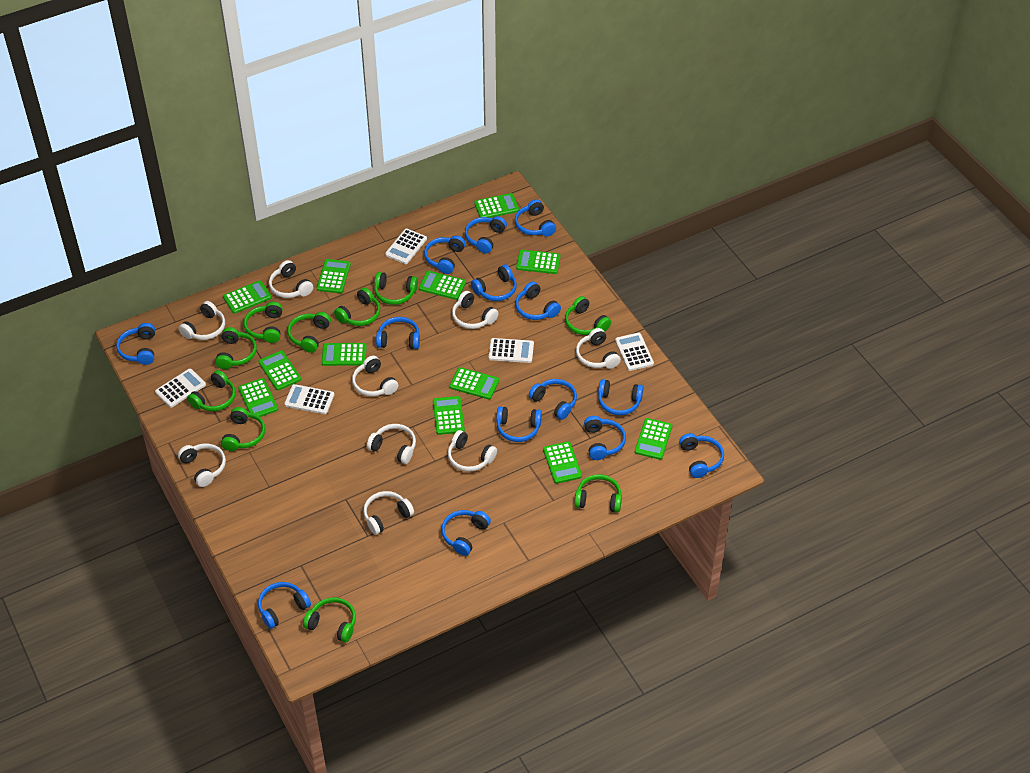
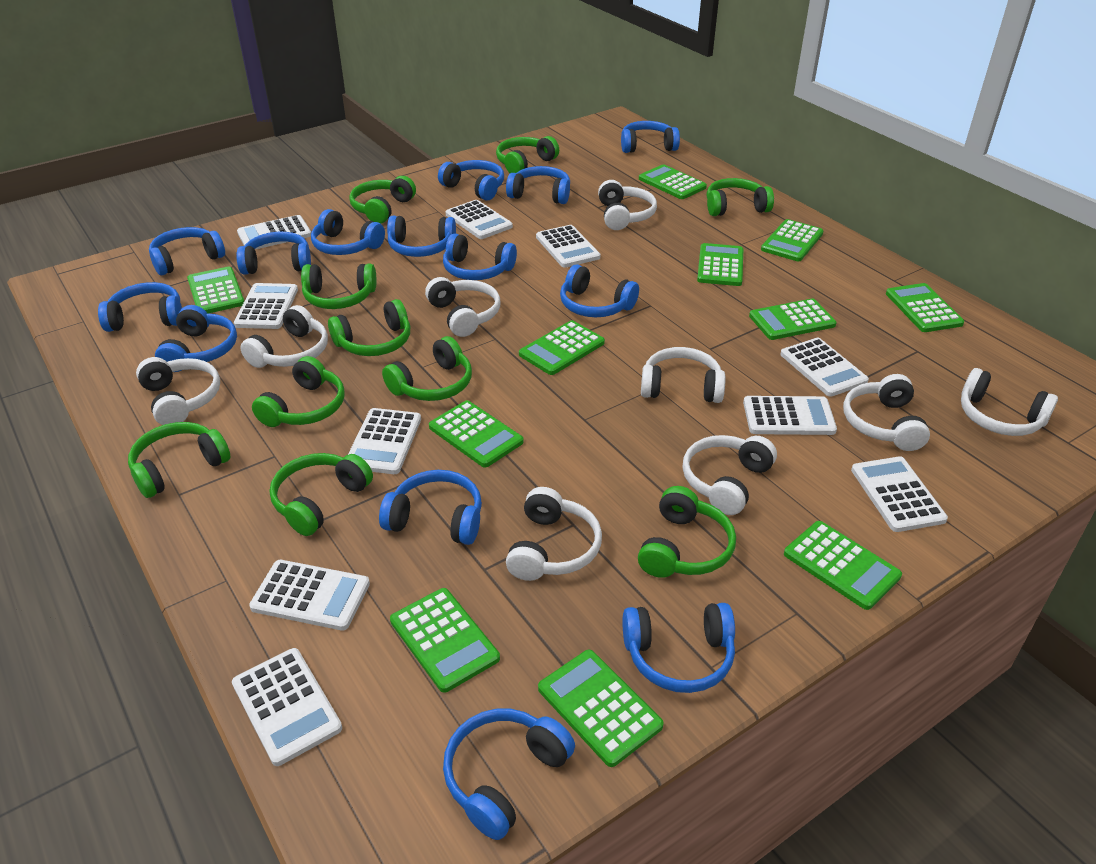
green calculator: 12 -> 11
white calculator: 5 -> 10

